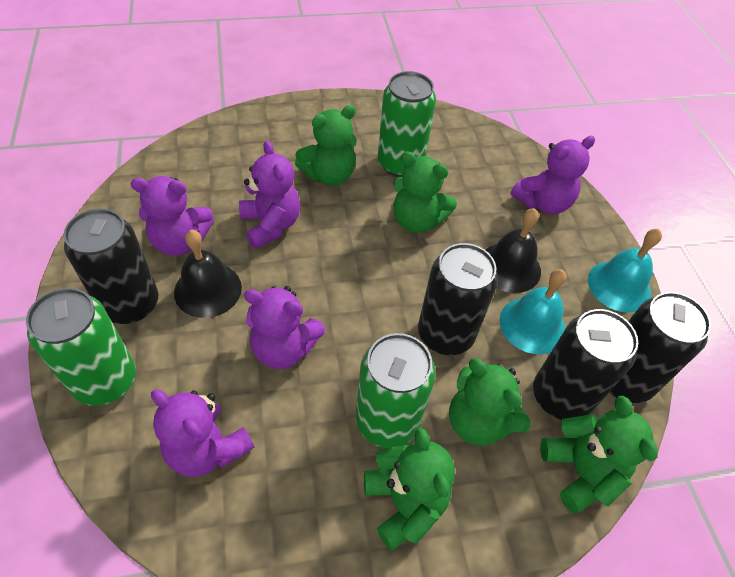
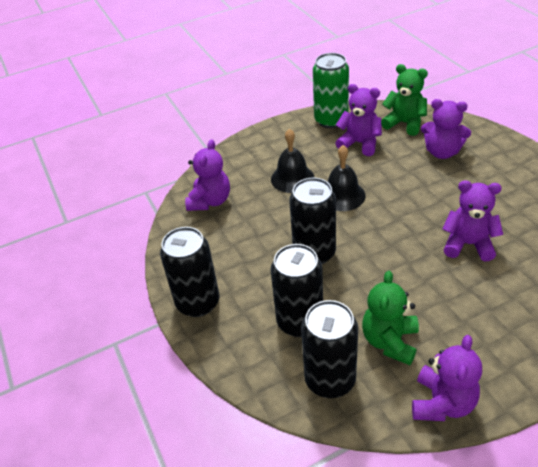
green can: 3 -> 1
green teddy bear: 5 -> 2
turquoise bell: 2 -> 0

